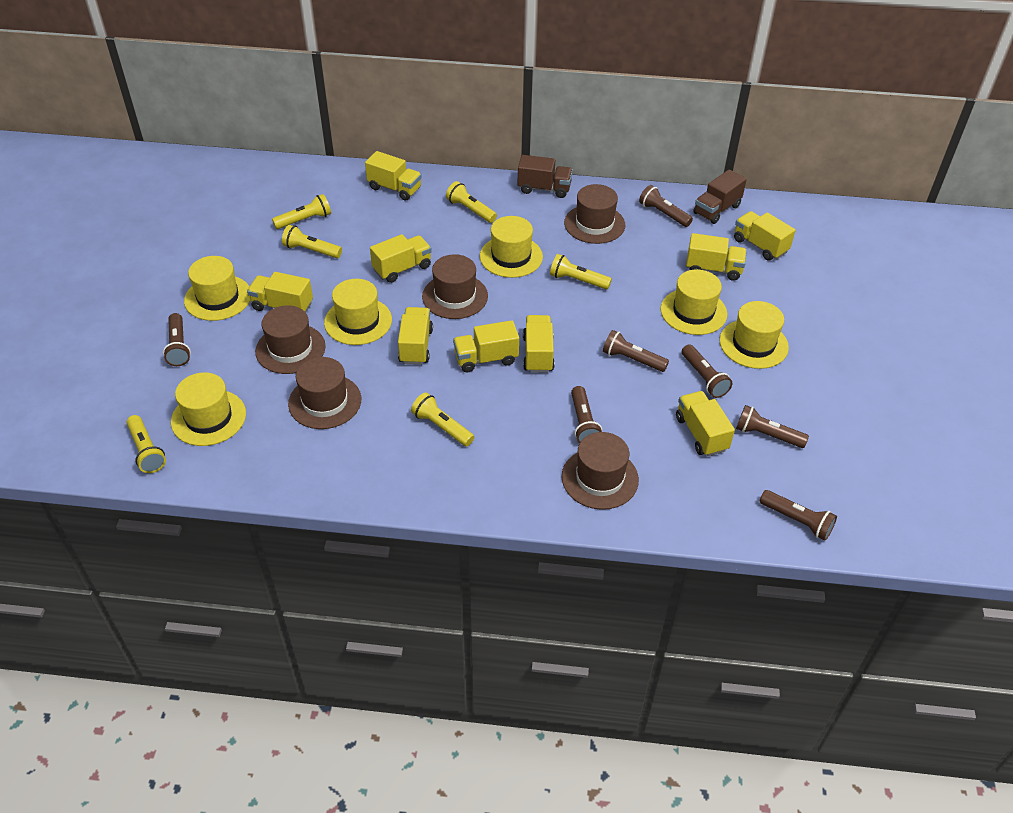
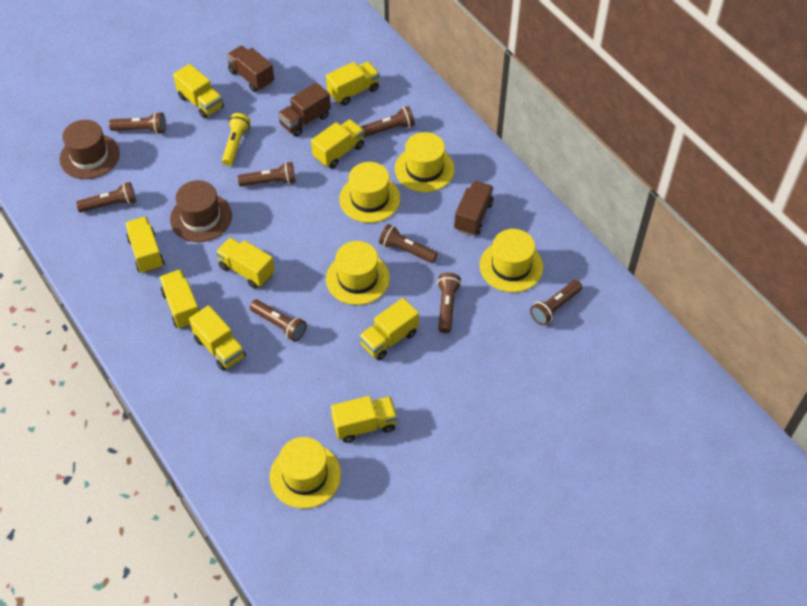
brown flashlight: 7 -> 8
brown hat: 5 -> 2
brown truck: 2 -> 3
yellow flashlight: 6 -> 1
yellow hat: 6 -> 5

